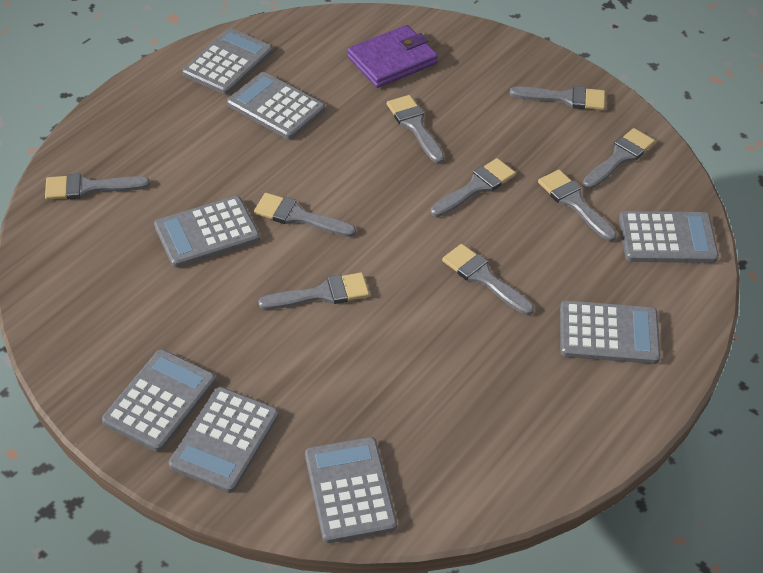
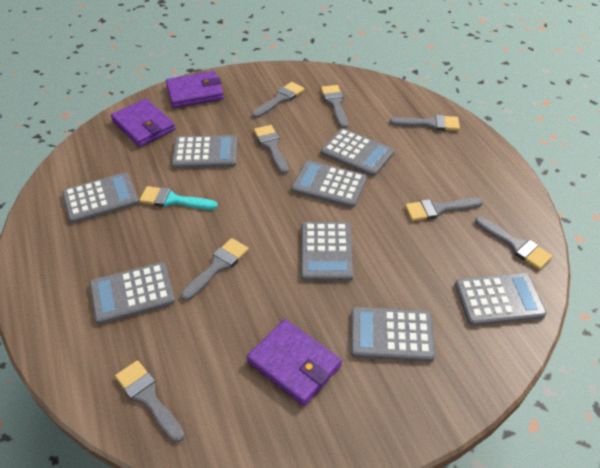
grey brush: 9 -> 8
purple wallet: 1 -> 3
turquoise brush: 0 -> 1

